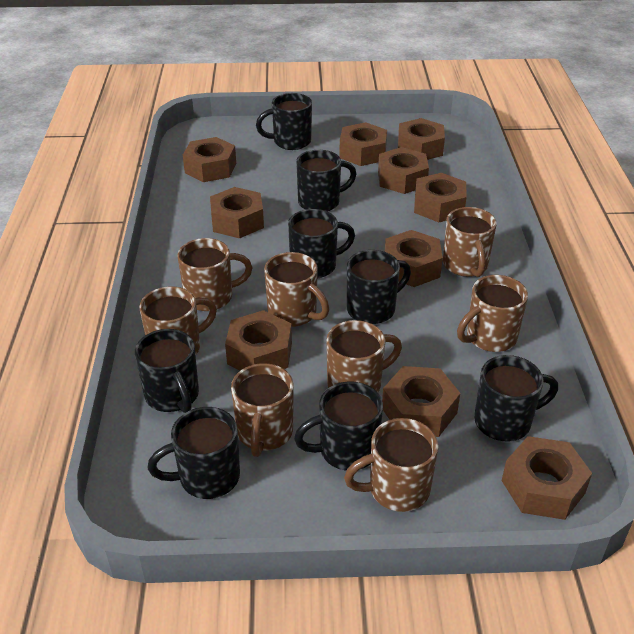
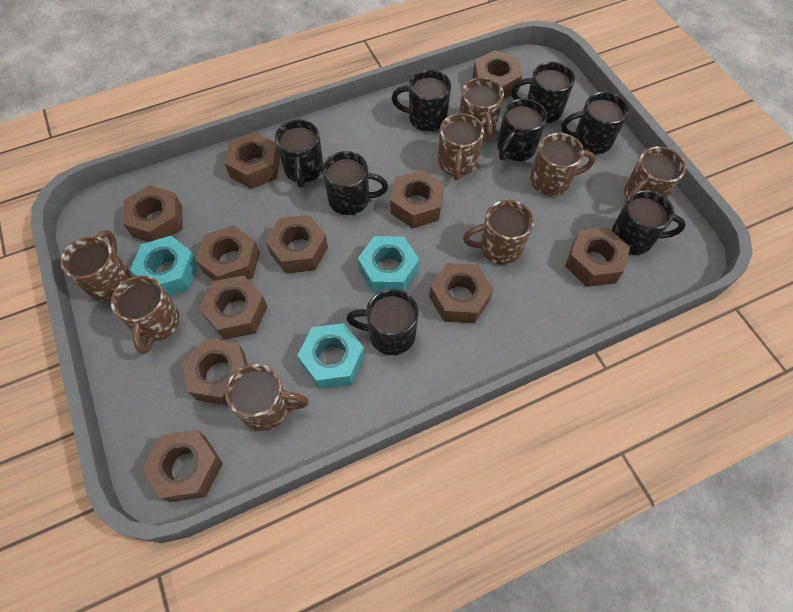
brown nut: 10 -> 11
turquoise nut: 0 -> 3

